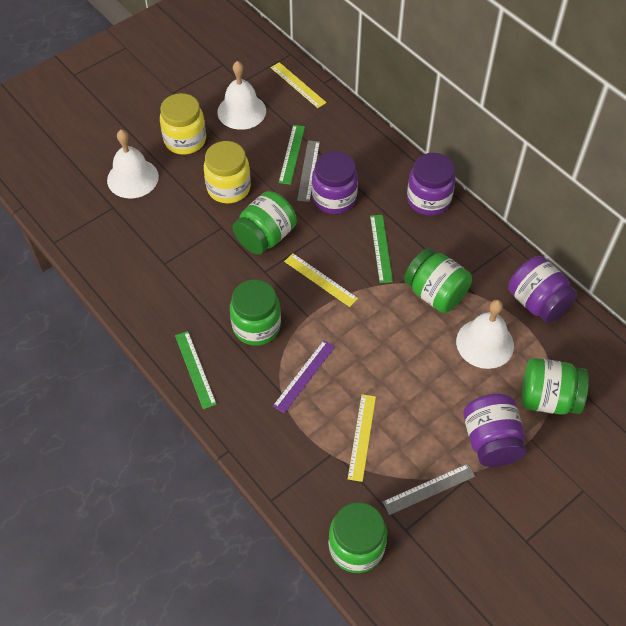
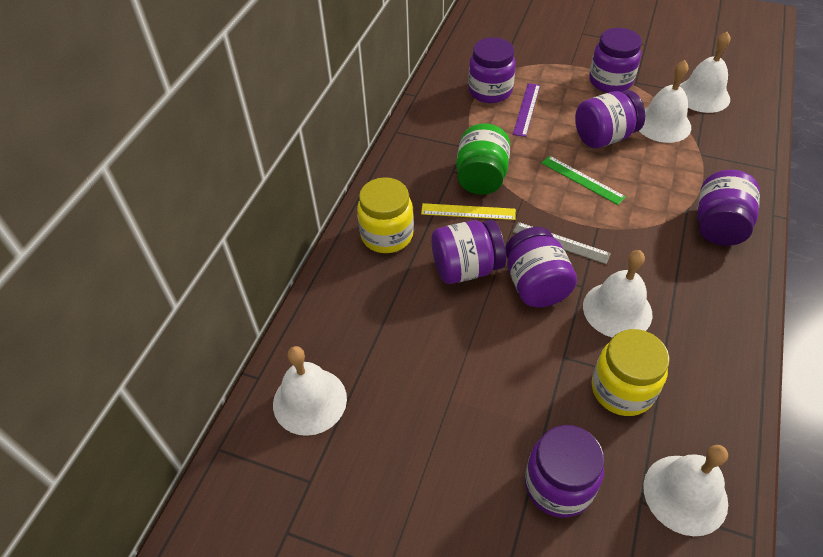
green jar: 5 -> 1
green ruler: 3 -> 1
grey ruler: 2 -> 1
purple jar: 4 -> 7
white bell: 3 -> 5
yellow ruler: 3 -> 1

